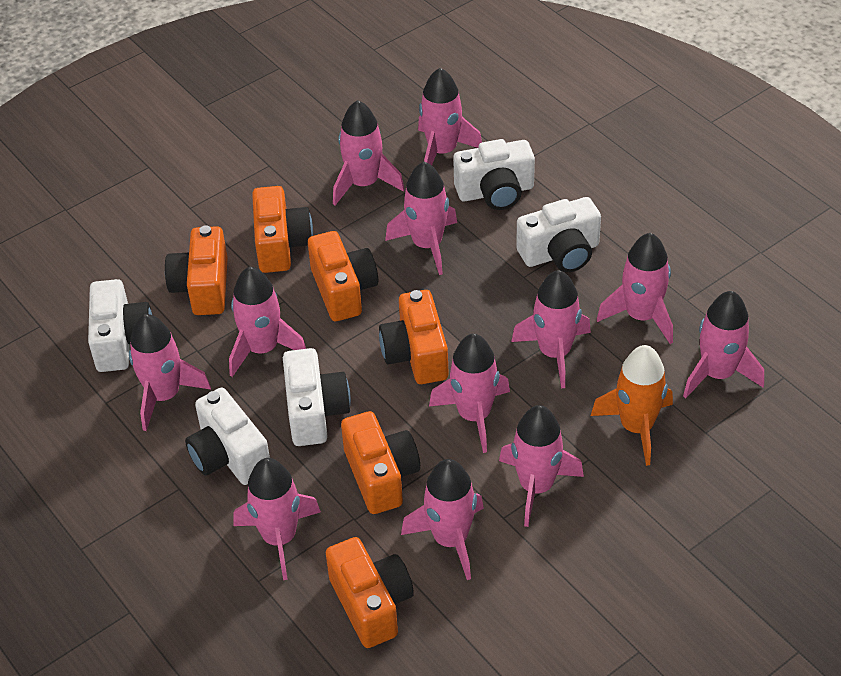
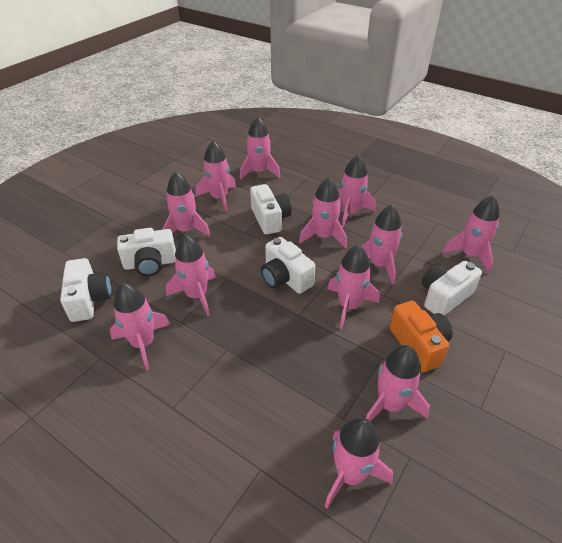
orange camera: 6 -> 1
orange rocket: 1 -> 0

